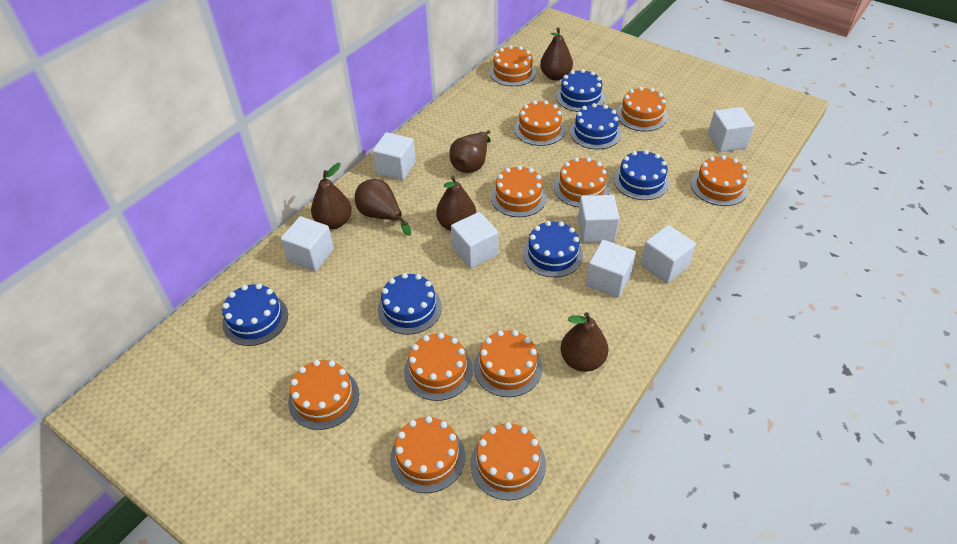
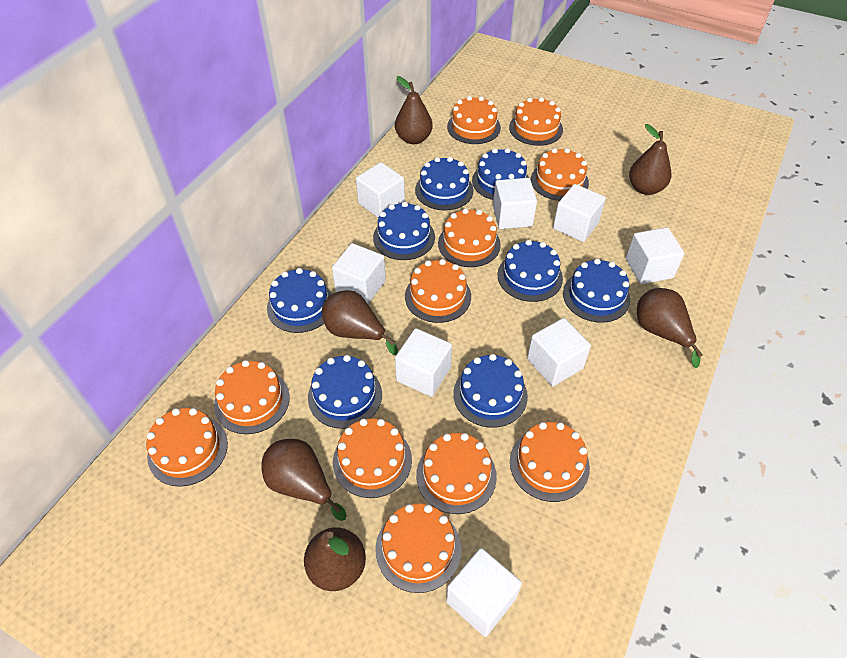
blue cake: 6 -> 8
white cube: 7 -> 8

